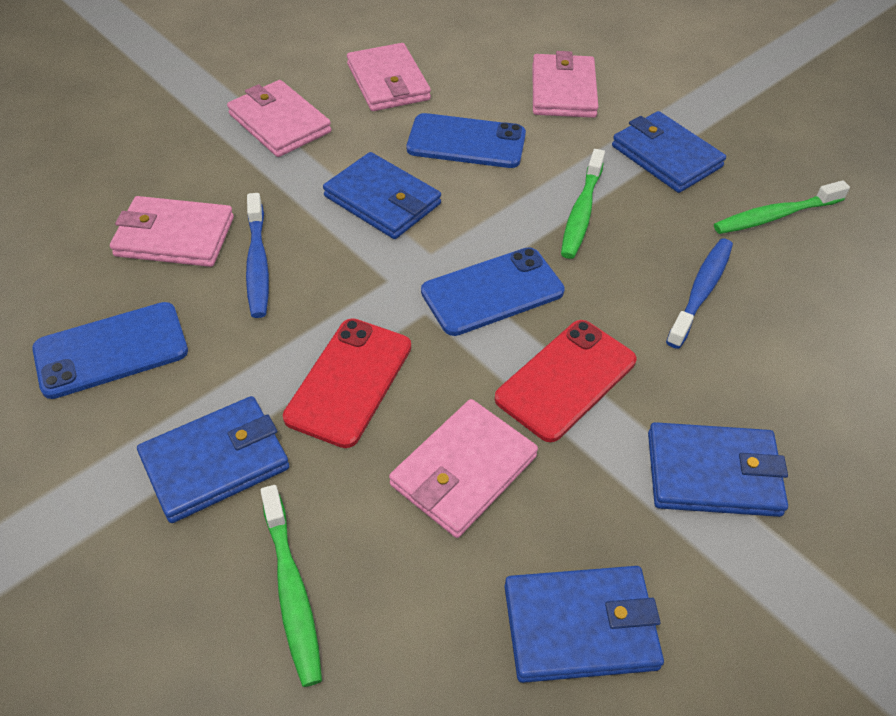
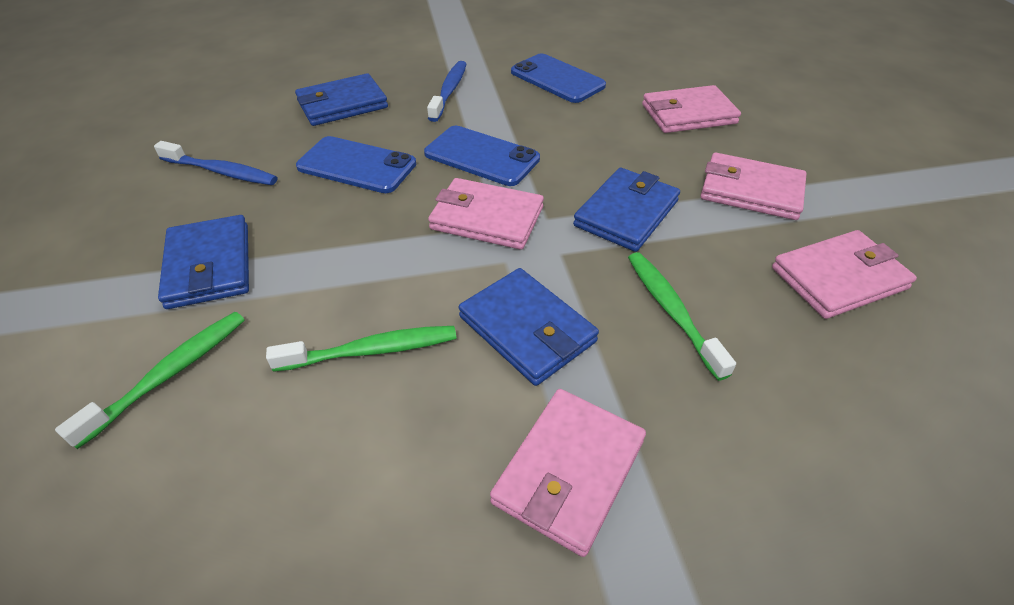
blue wallet: 5 -> 4
red phone: 2 -> 0

